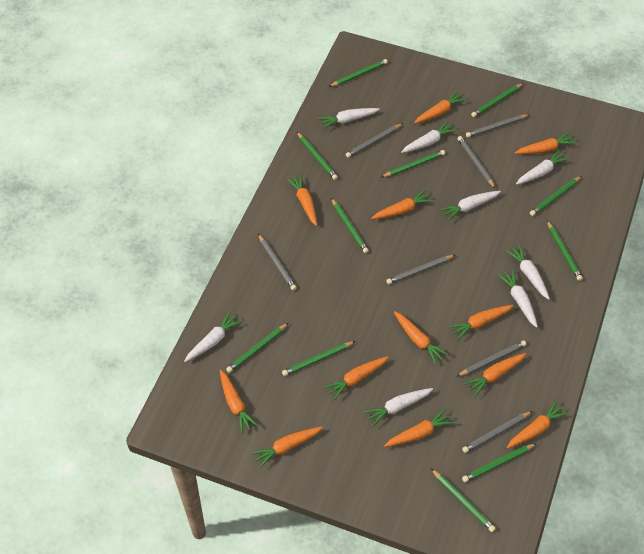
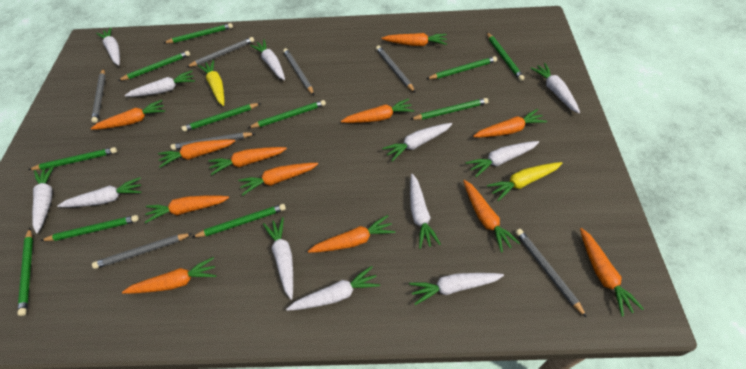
white carrot: 8 -> 12
yellow carrot: 0 -> 2

